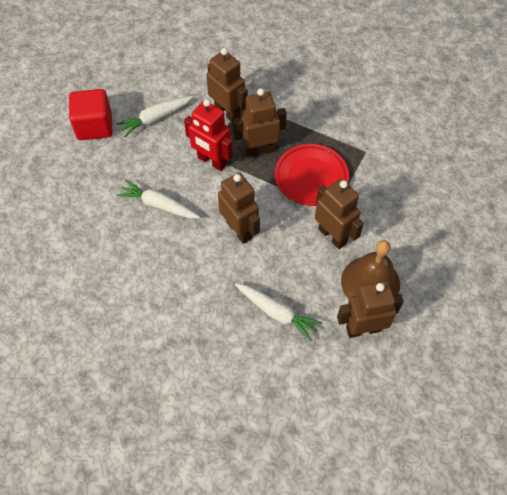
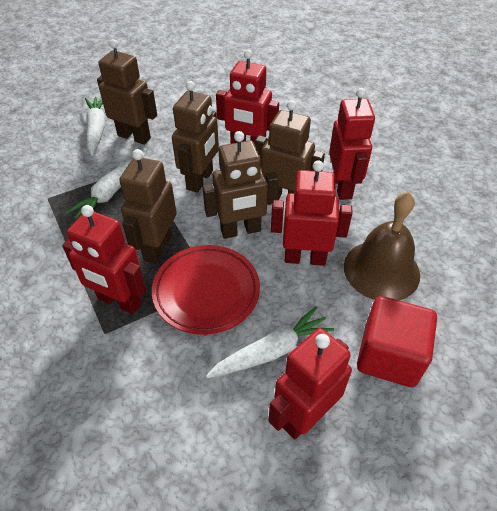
red robot: 1 -> 5

